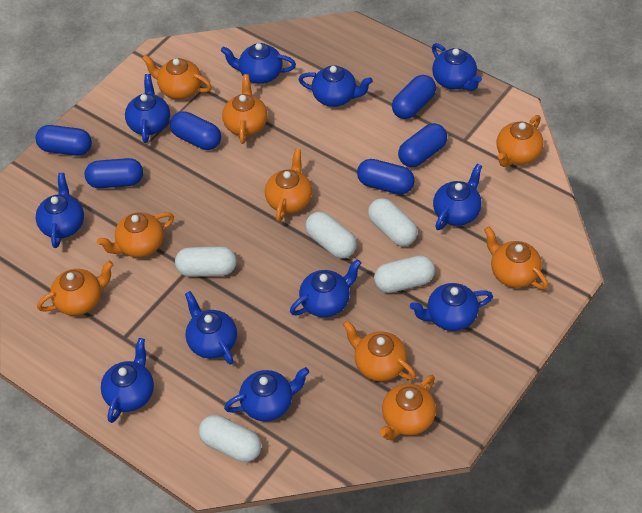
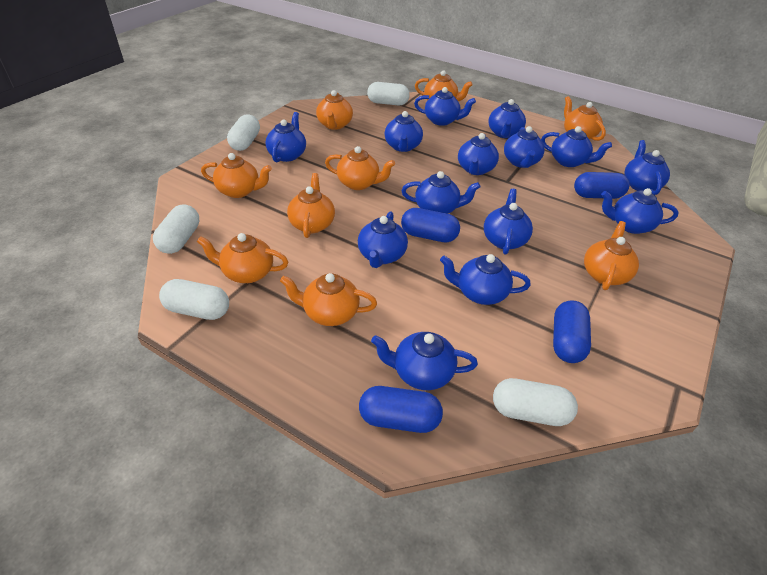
blue capsule: 6 -> 4
blue teapot: 11 -> 14

